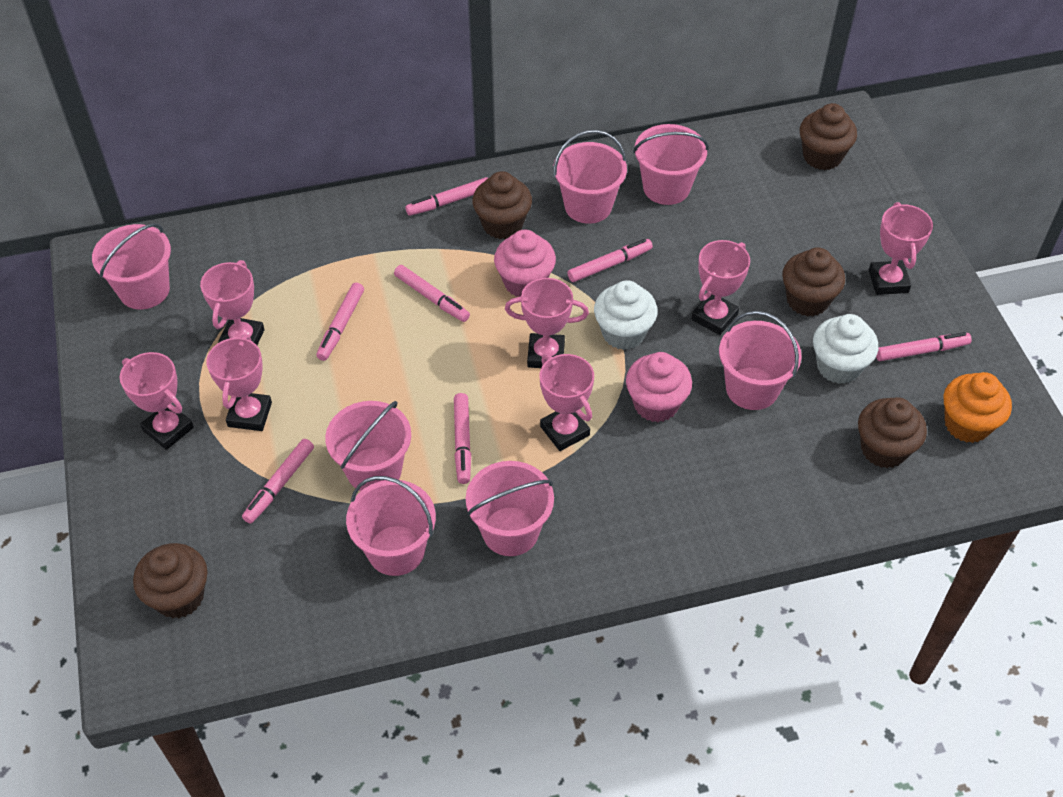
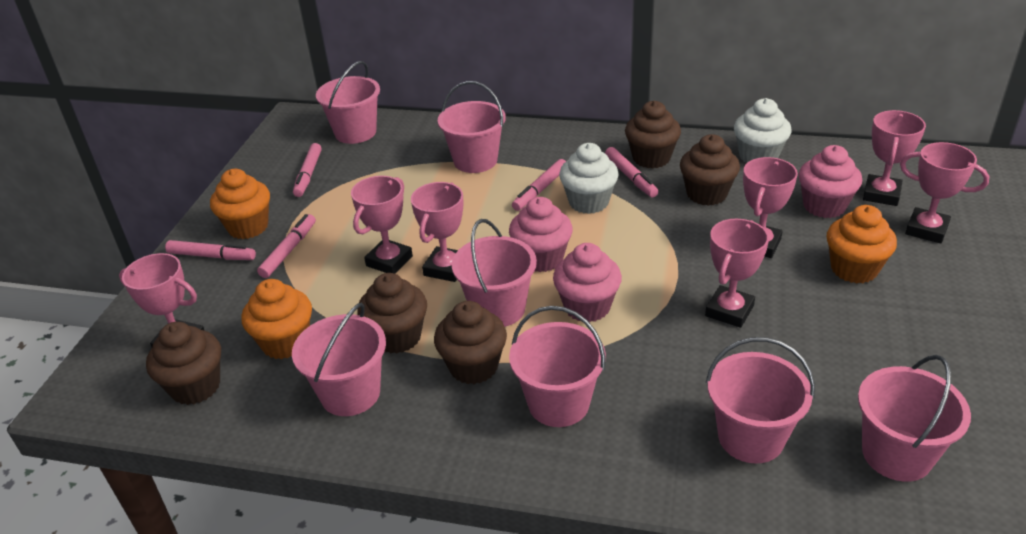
orange cupcake: 1 -> 3
pink cupcake: 2 -> 3
pink marker: 7 -> 5

